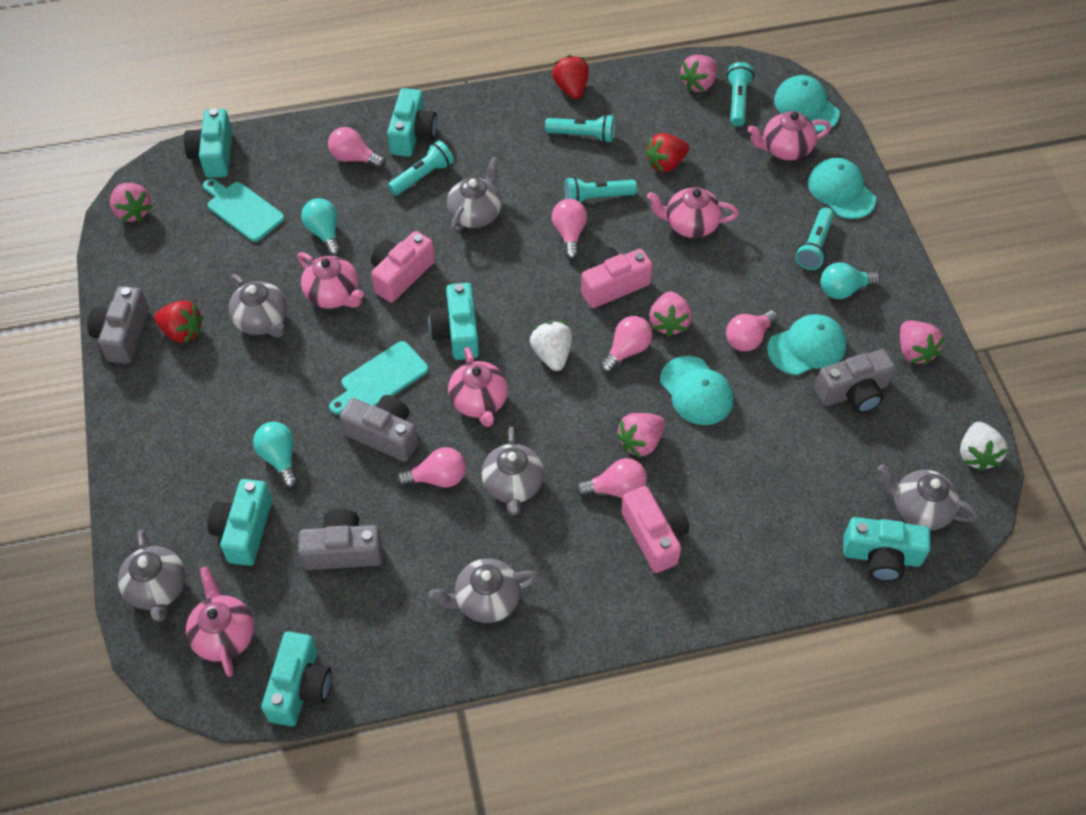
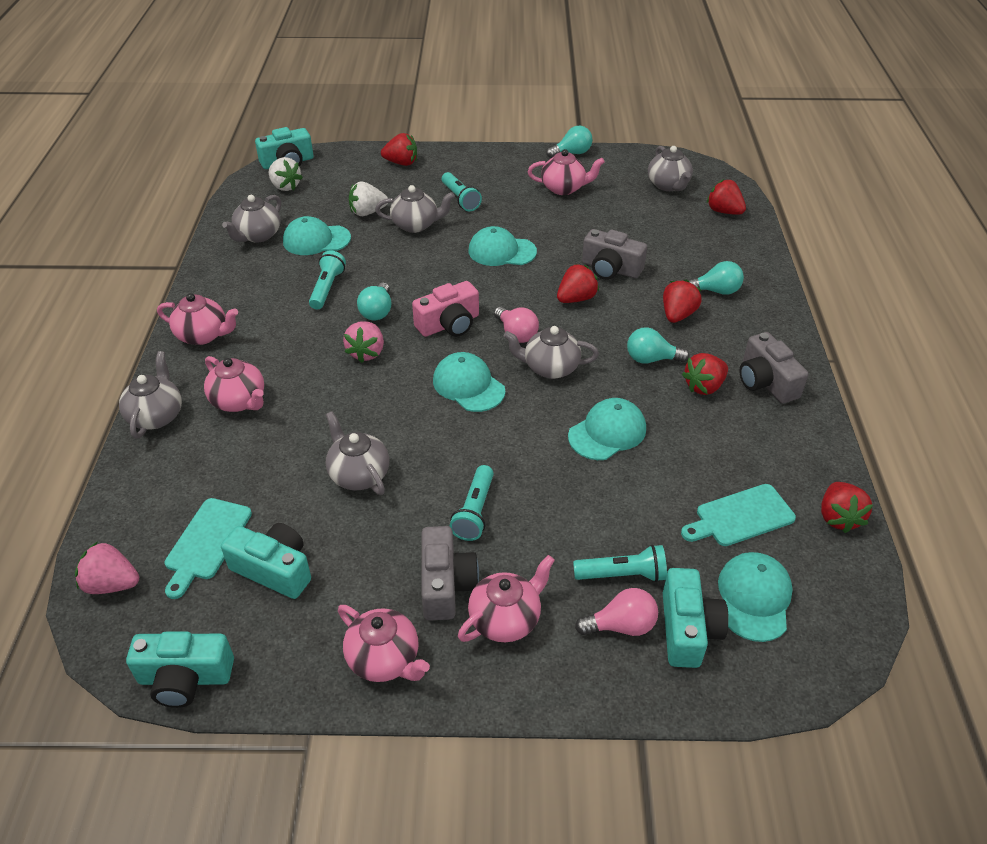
grey camera: 4 -> 3
pink camera: 3 -> 1
pink light bulb: 6 -> 2
pink strawberry: 5 -> 2
red strawberry: 3 -> 6
turquoise camera: 6 -> 4
turquoise cap: 4 -> 5
turquoise flashlight: 5 -> 4
turquoise light bulb: 3 -> 4

